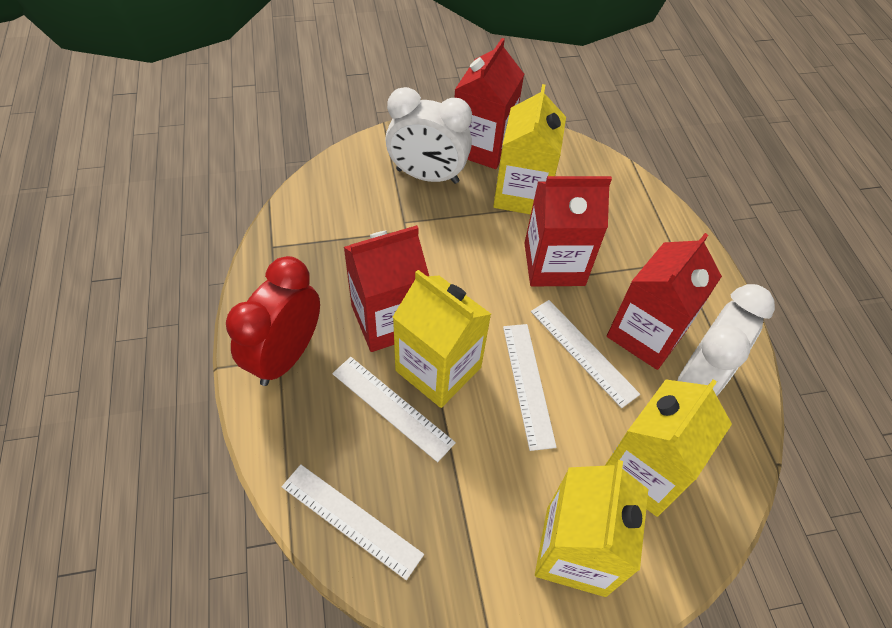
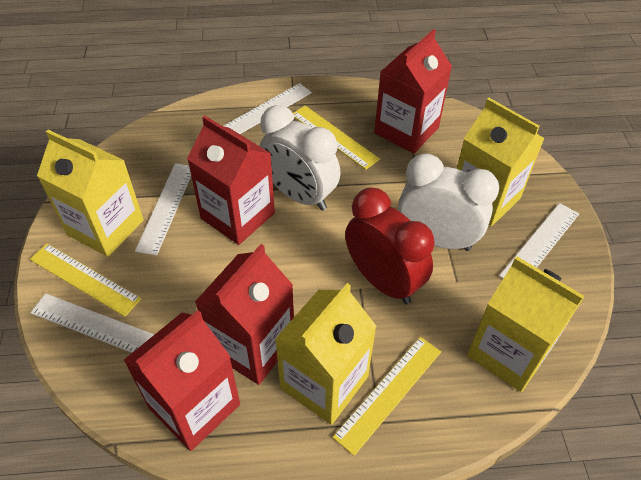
yellow ruler: 0 -> 3

